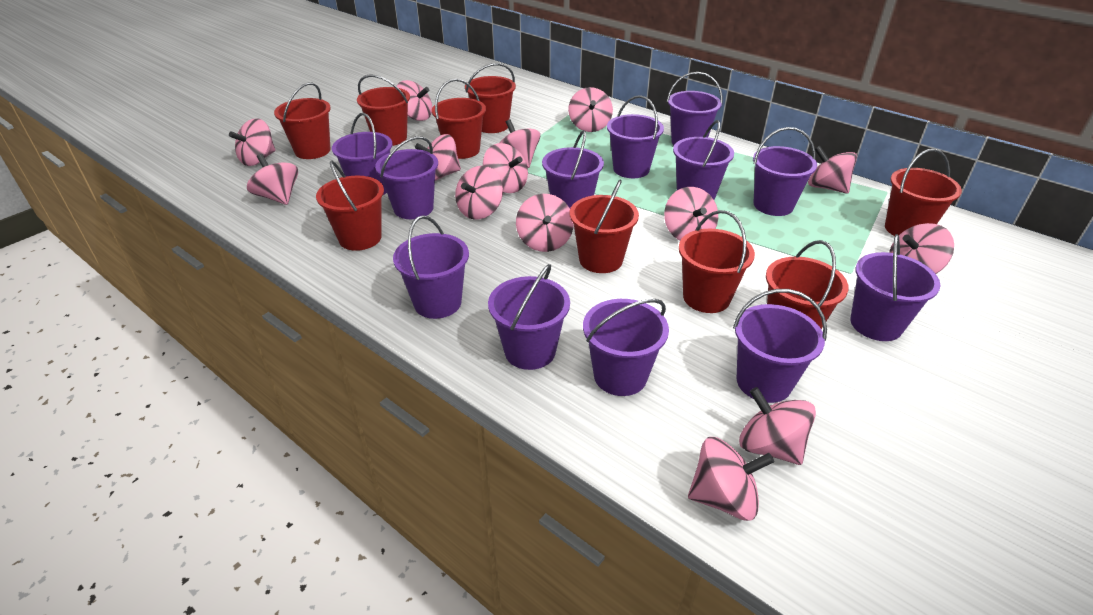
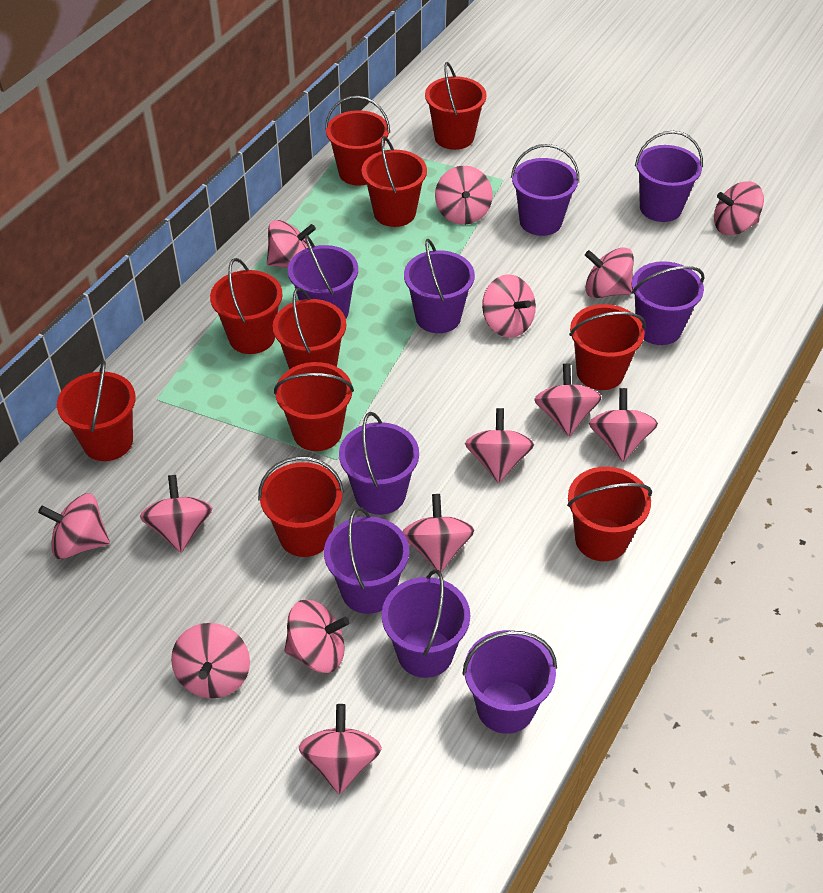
purple bucket: 12 -> 9
red bucket: 9 -> 10

